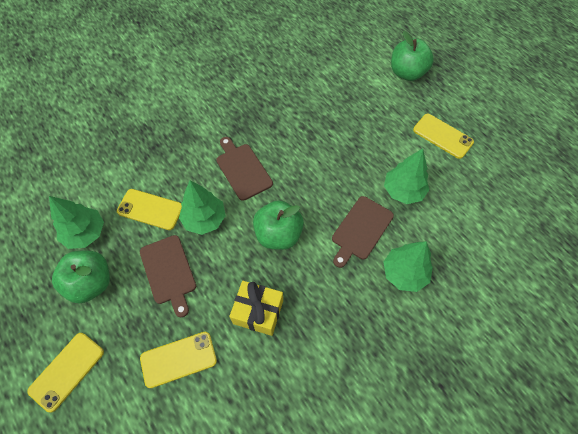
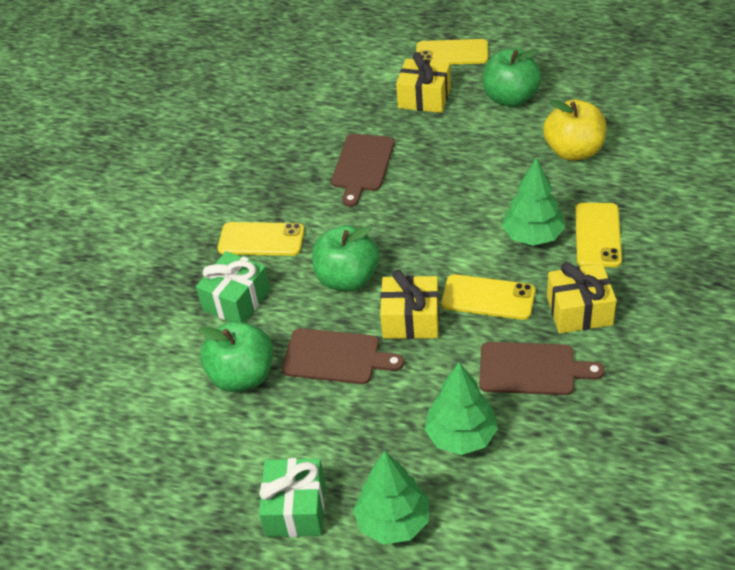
green gift: 0 -> 2
green tree: 4 -> 3
yellow apple: 0 -> 1
yellow gift: 1 -> 3

